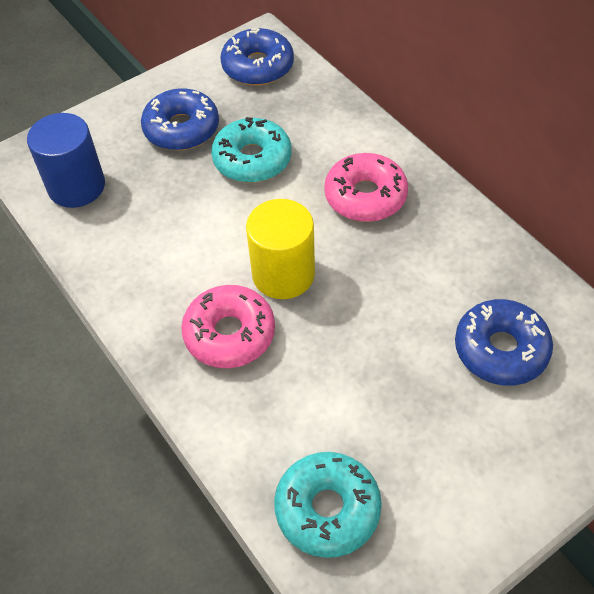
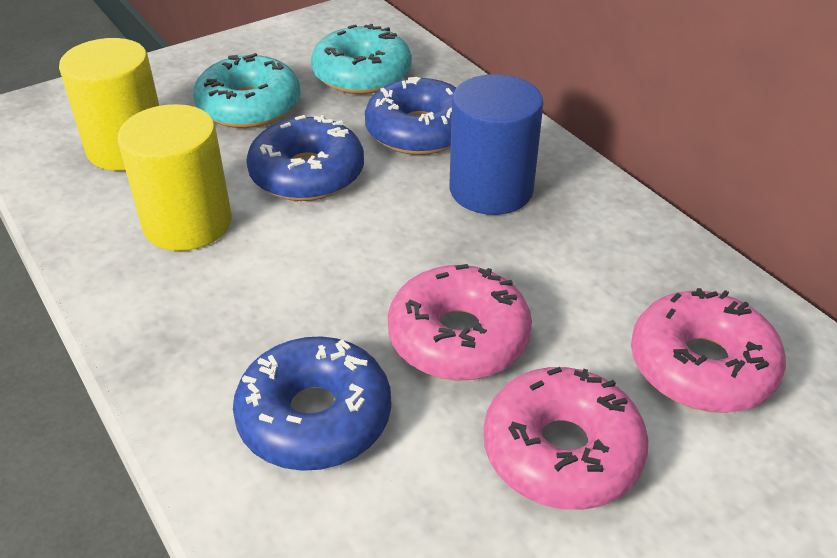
pink donut: 2 -> 3
yellow cylinder: 1 -> 2

